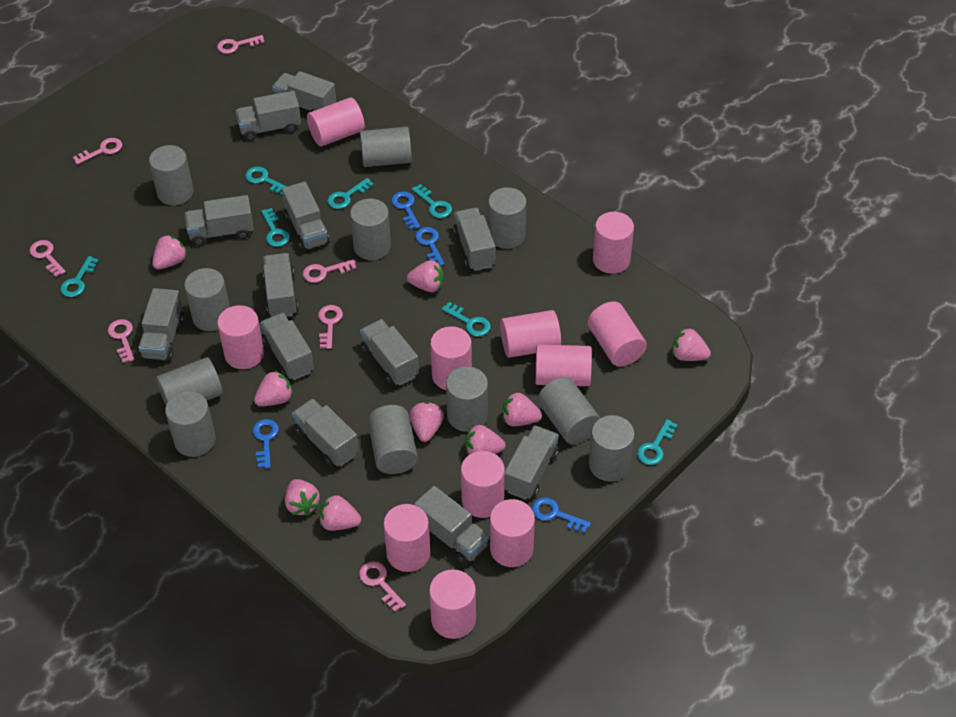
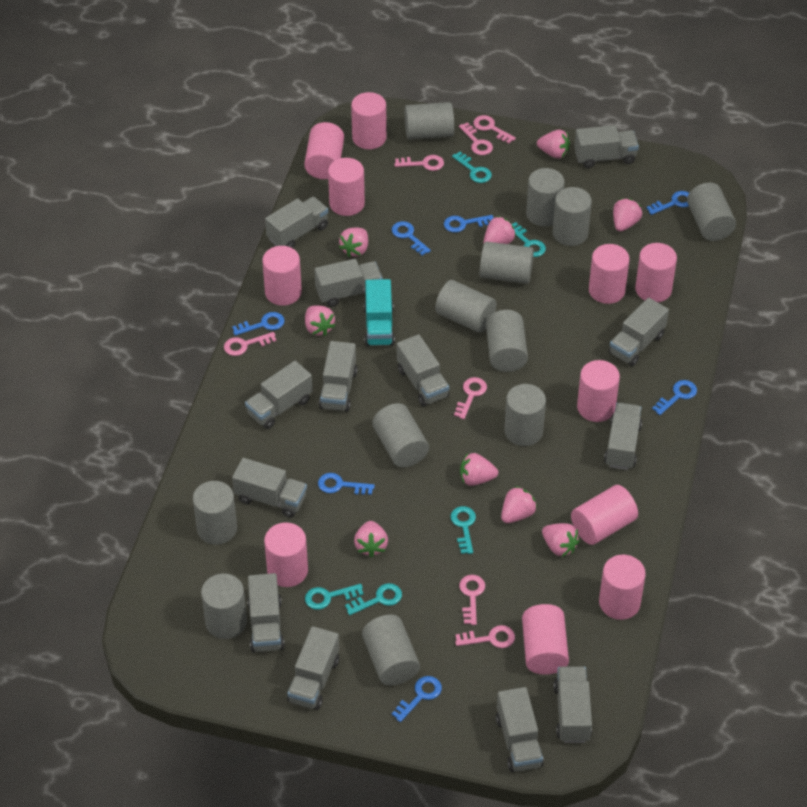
blue key: 4 -> 7
grey cylinder: 11 -> 12
grey truck: 12 -> 13
turquoise key: 7 -> 5
turquoise truck: 0 -> 1

